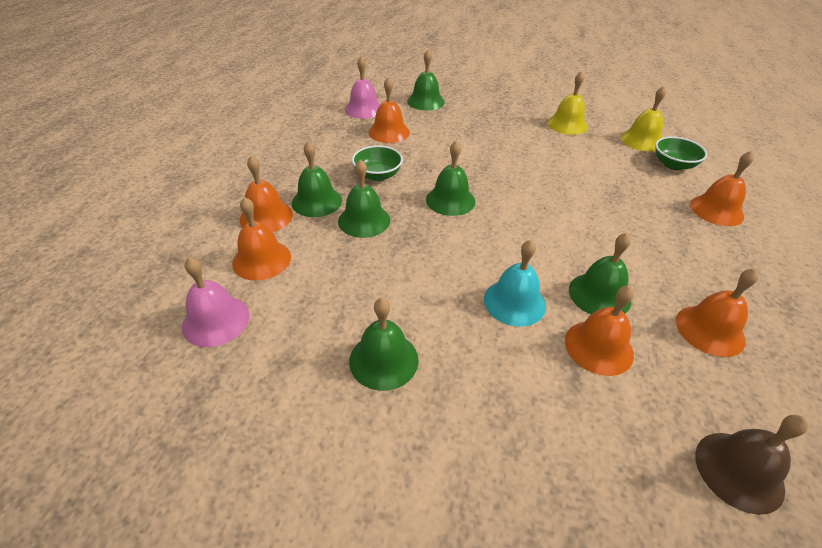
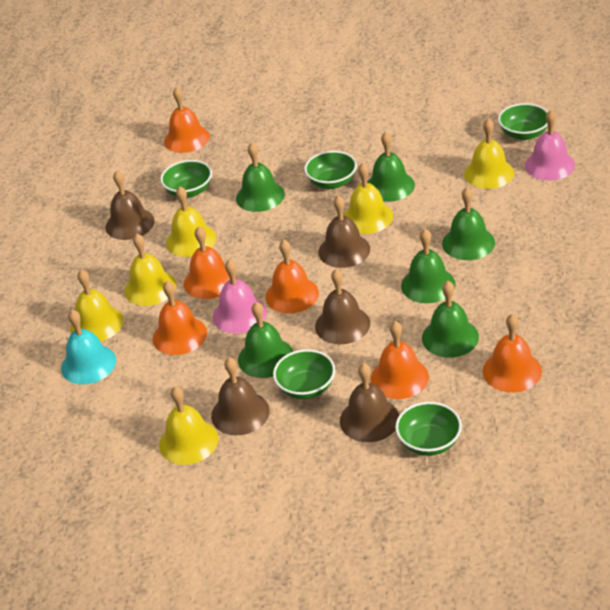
brown bell: 1 -> 5
green bowl: 2 -> 5
yellow bell: 2 -> 6

